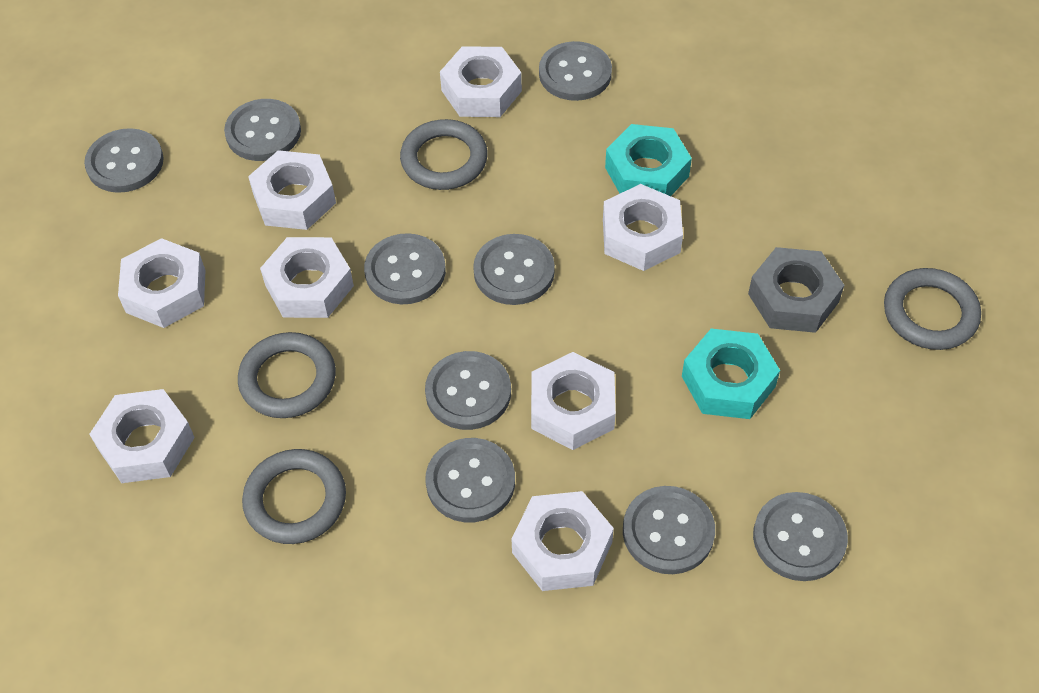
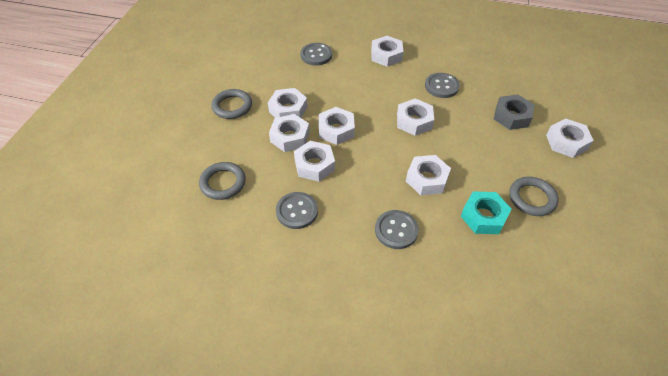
grey button: 9 -> 4
grey ring: 4 -> 3
turquoise nut: 2 -> 1

